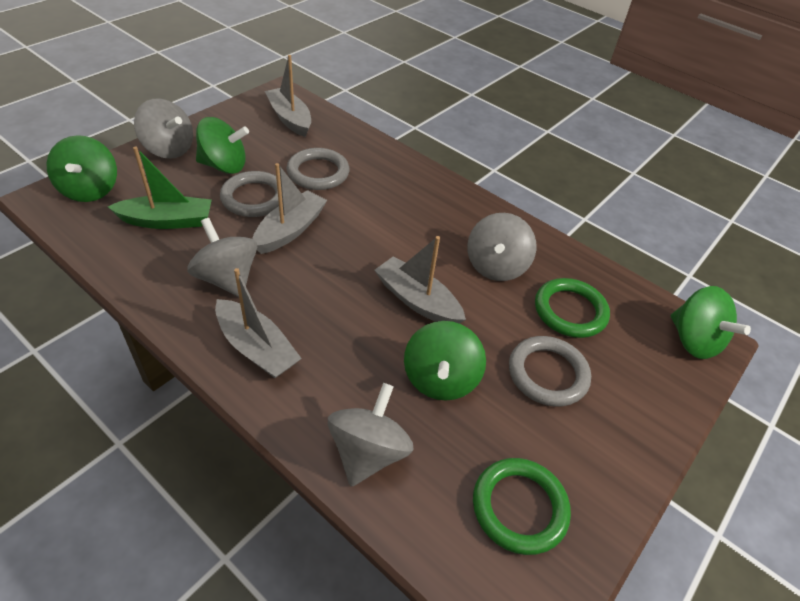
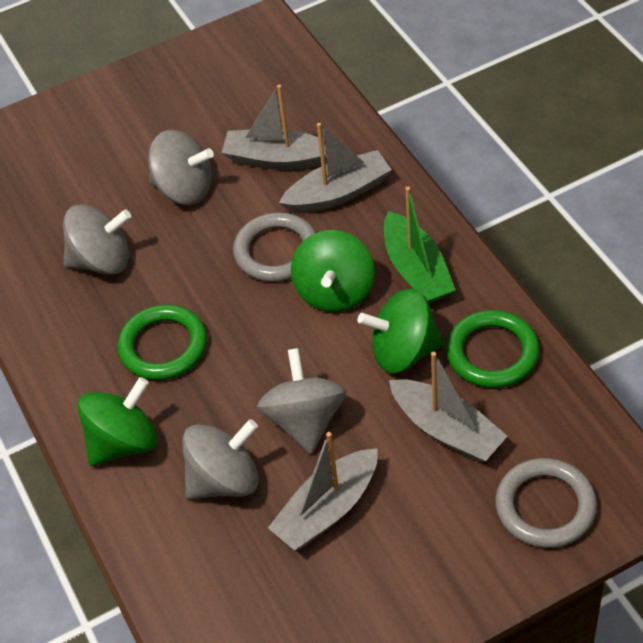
green spinning top: 4 -> 3
grey ring: 3 -> 2

